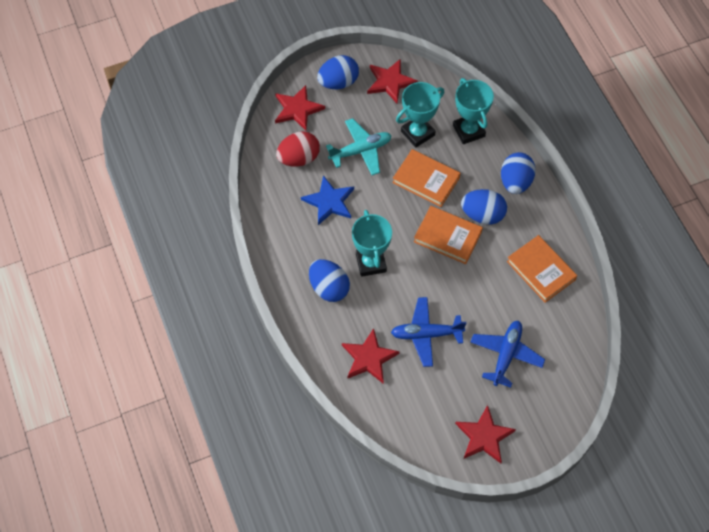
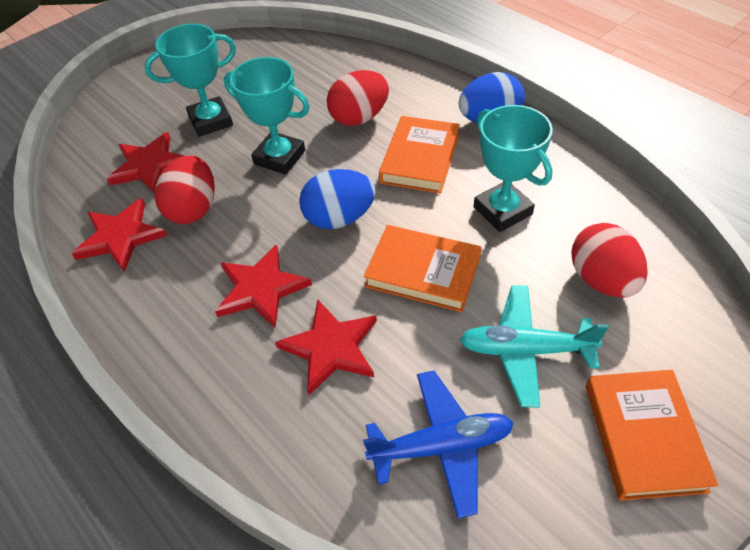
blue egg: 4 -> 2
blue plane: 2 -> 1
blue star: 1 -> 0
red egg: 1 -> 3

